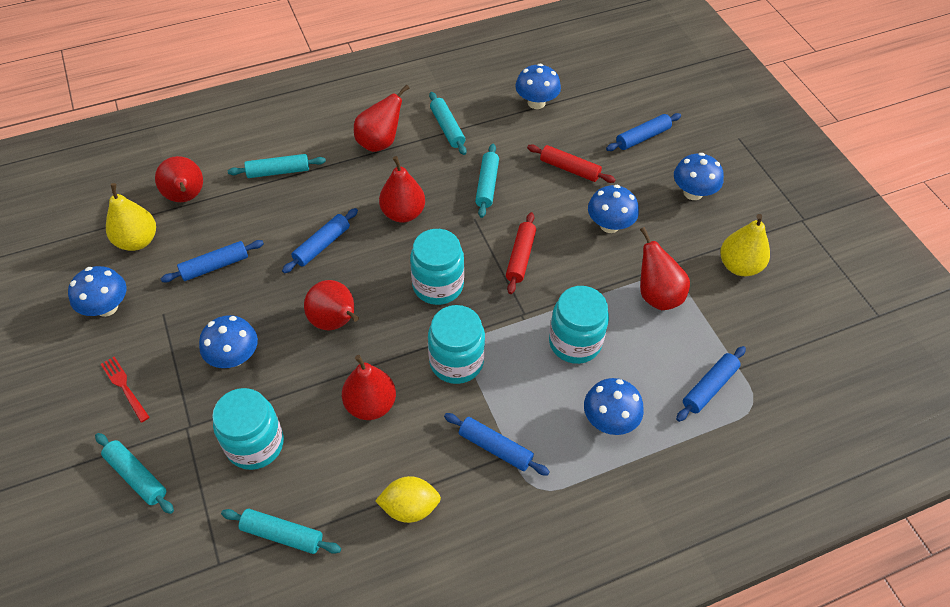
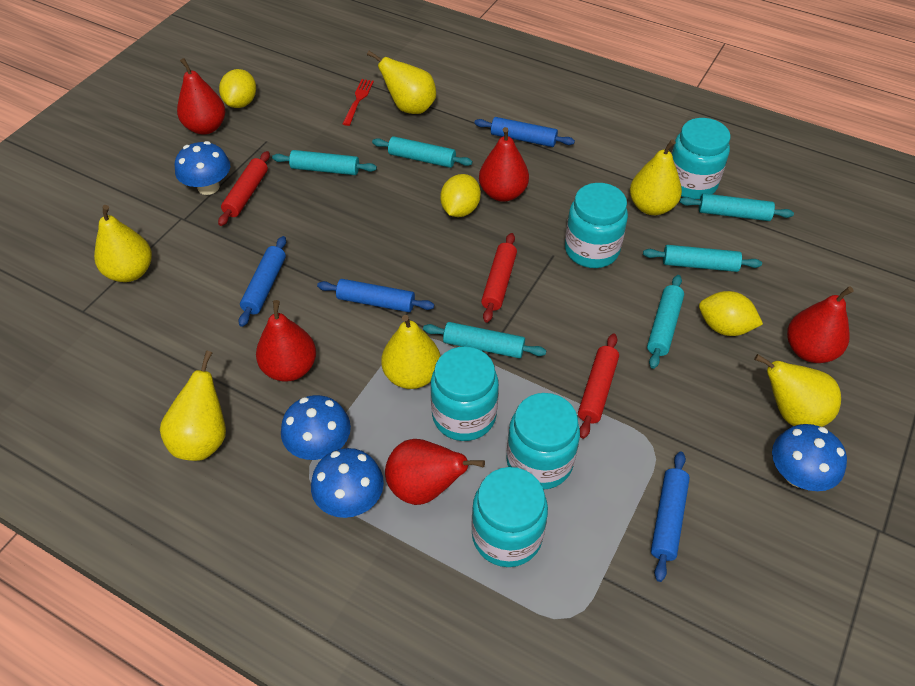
blue mushroom: 6 -> 4
blue rolling pin: 5 -> 4
red pear: 6 -> 5
red rolling pin: 2 -> 3
turquoise jar: 4 -> 5
turquoise rolling pin: 5 -> 6
yellow lemon: 1 -> 3
yellow pear: 2 -> 6

